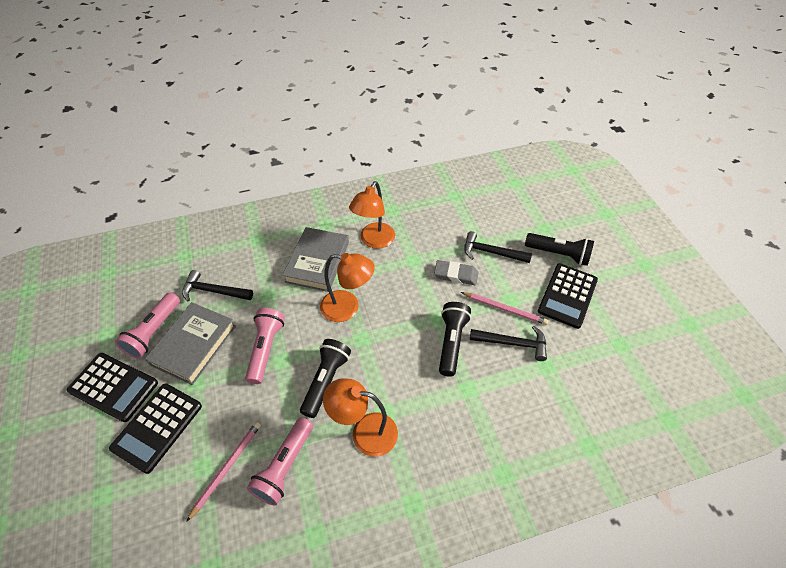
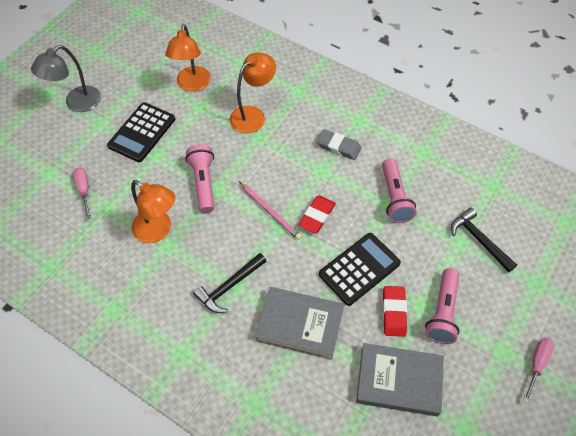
black calculator: 3 -> 2
black flashlight: 3 -> 0
black hammer: 3 -> 2
grey lamp: 0 -> 1
pink pencil: 2 -> 1
pink screwdriver: 0 -> 2
red eraser: 0 -> 2

